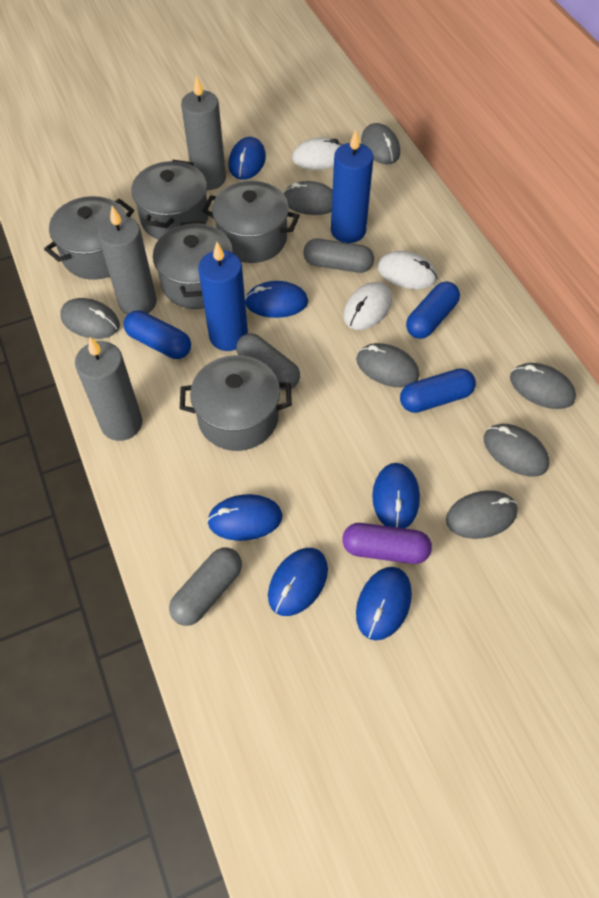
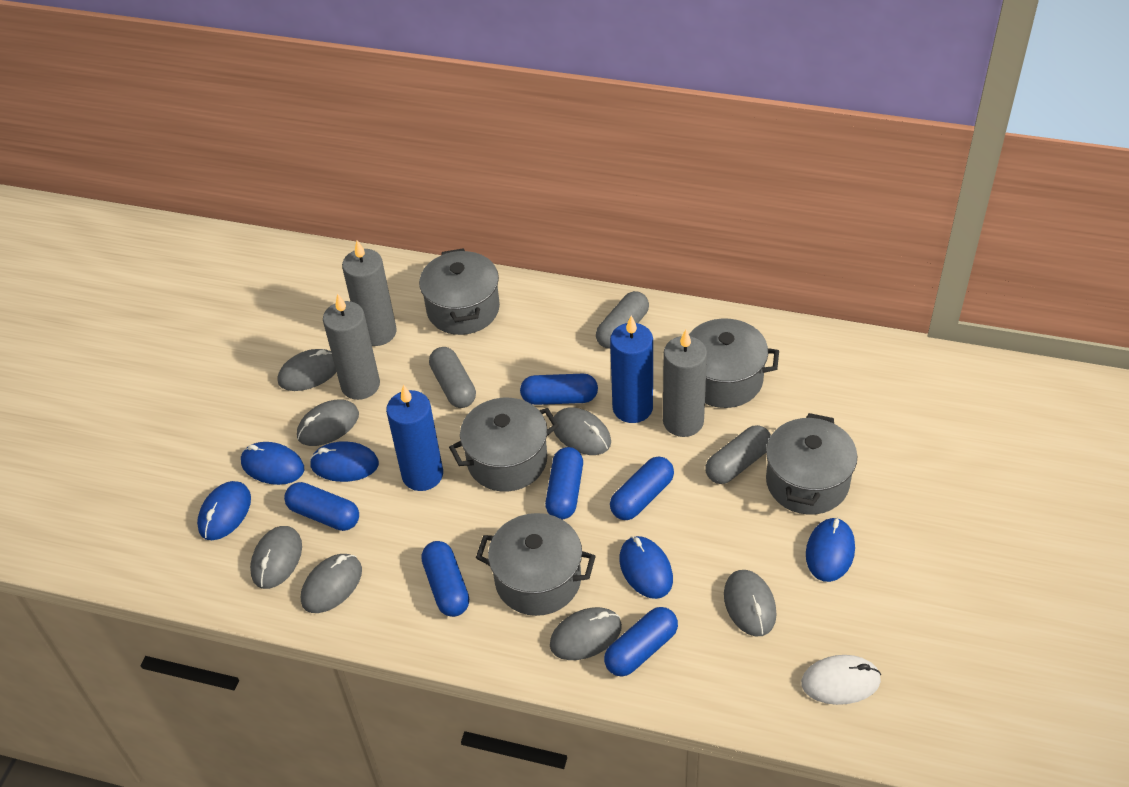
blue capsule: 3 -> 6
blue mouse: 6 -> 5
purple capsule: 1 -> 0
white mouse: 3 -> 1

